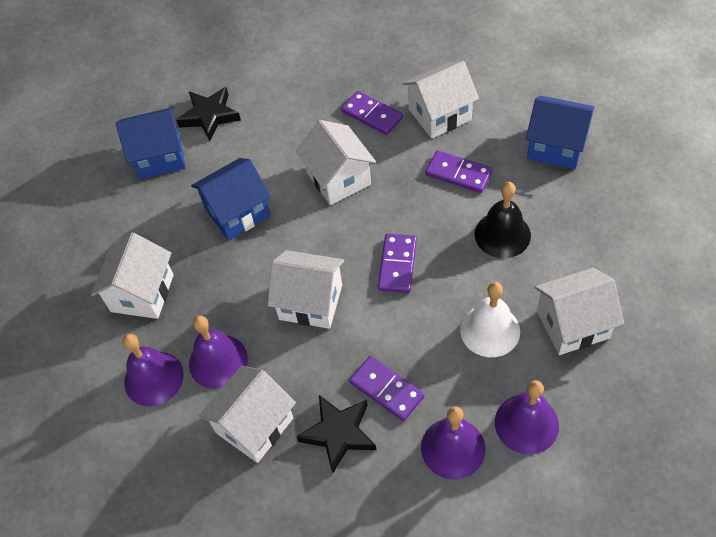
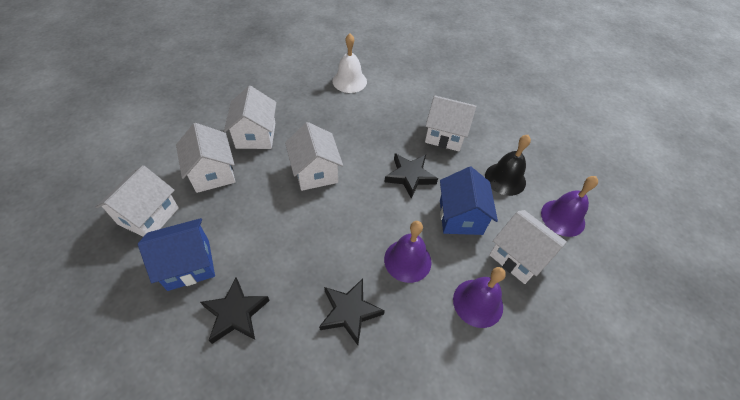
black star: 2 -> 3
blue house: 3 -> 2
purple bell: 4 -> 3
purple domino: 4 -> 0

